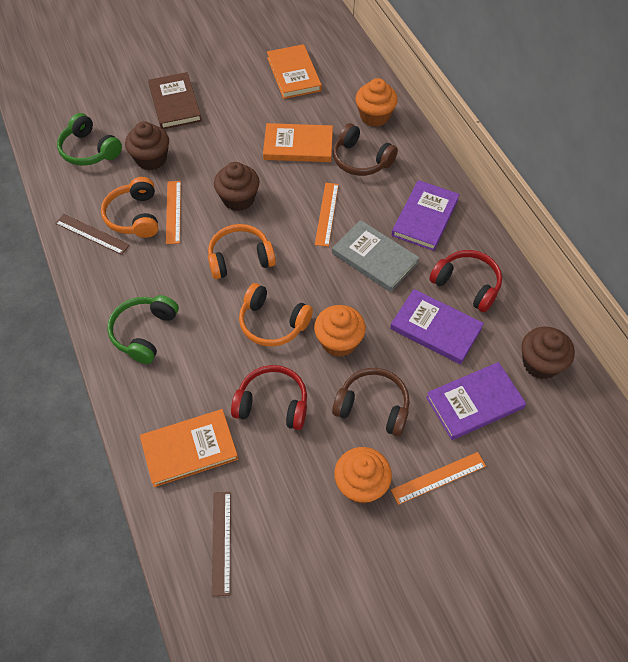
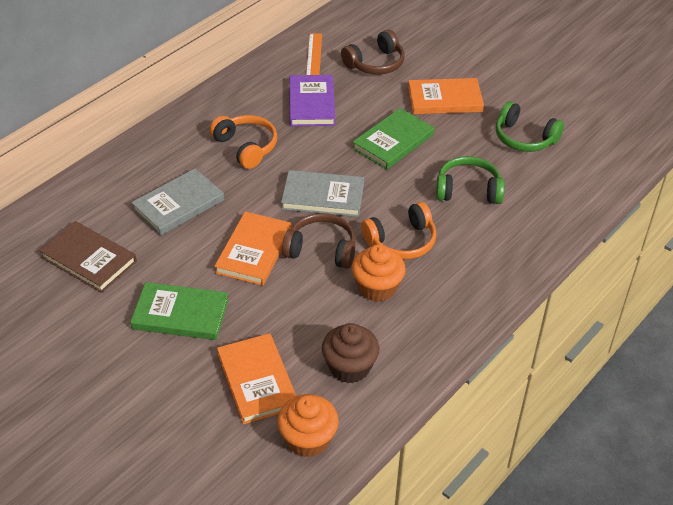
brown cupcake: 3 -> 1
brown ruler: 2 -> 0
green book: 0 -> 2
grey book: 1 -> 2
orange cupcake: 3 -> 2
orange headphones: 3 -> 2
orange ruler: 3 -> 1
purple book: 3 -> 1
red headphones: 2 -> 0

